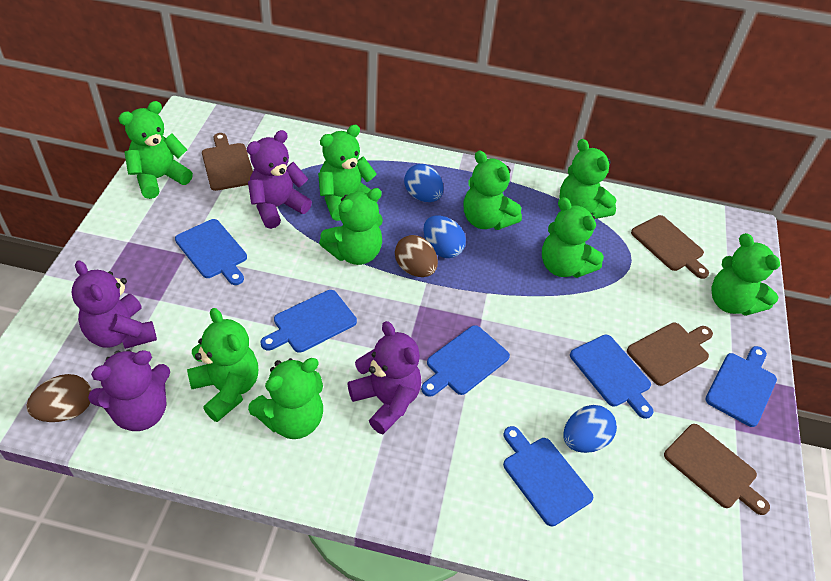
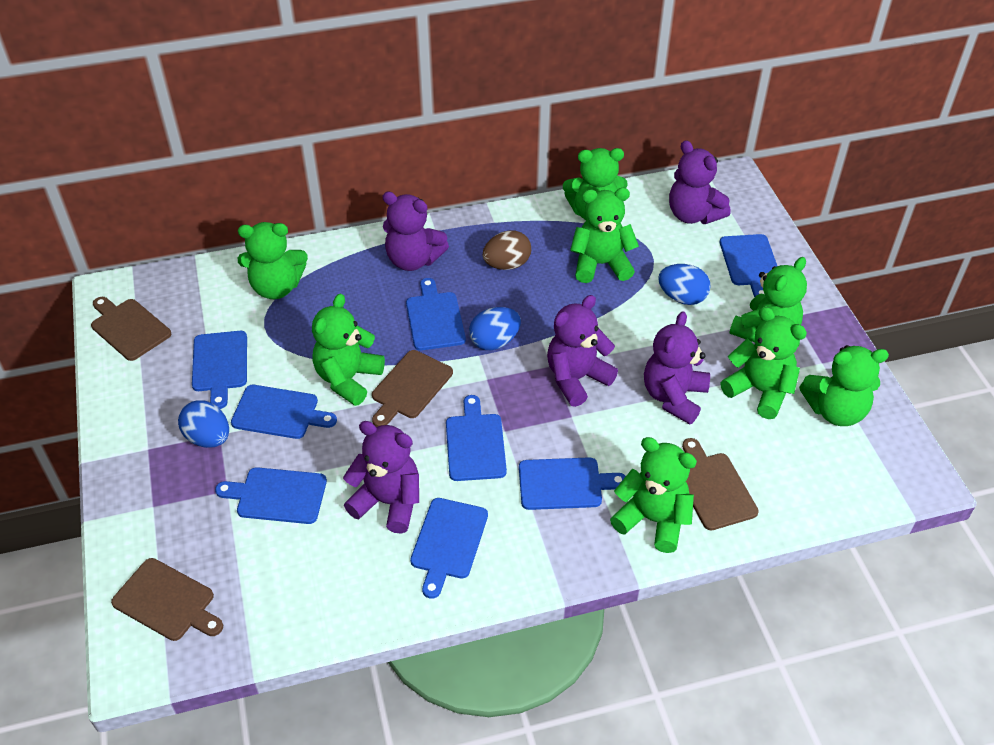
blue cutting board: 6 -> 8
brown egg: 2 -> 1
green teddy bear: 9 -> 8
purple teddy bear: 4 -> 5

